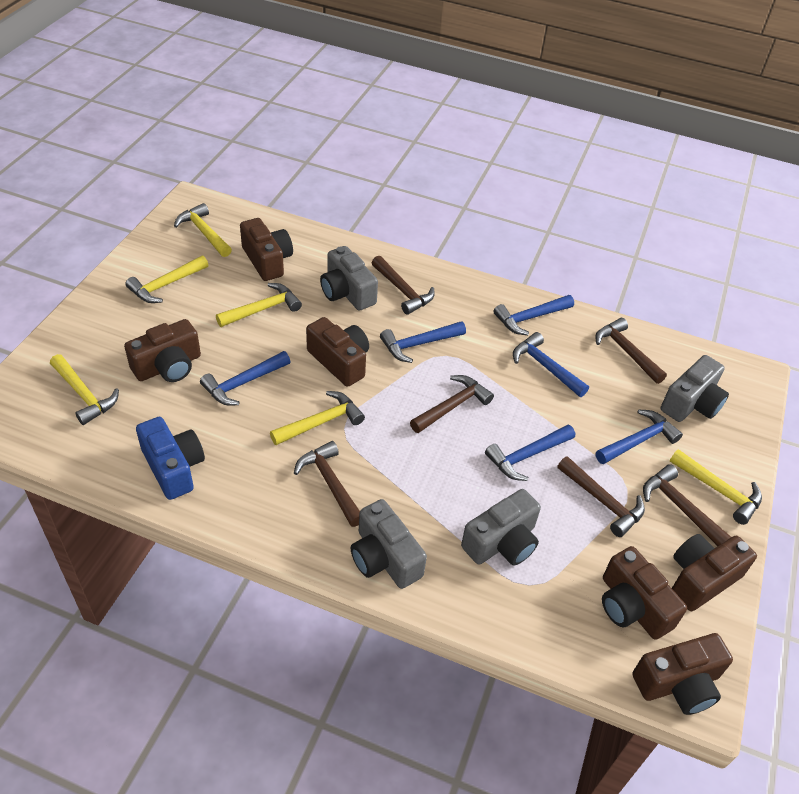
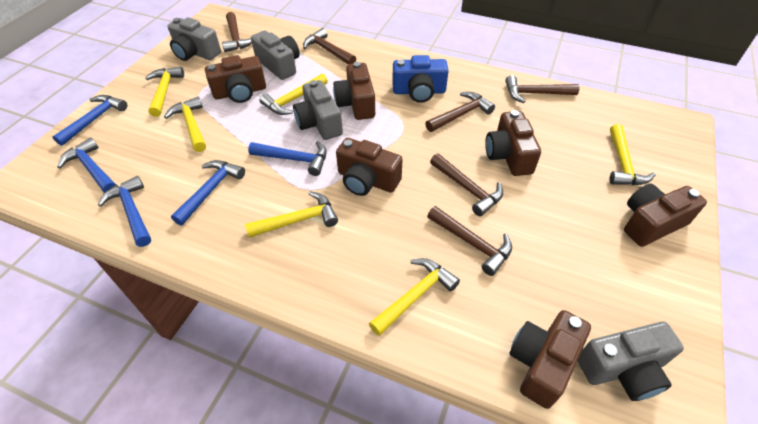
blue hammer: 6 -> 5

